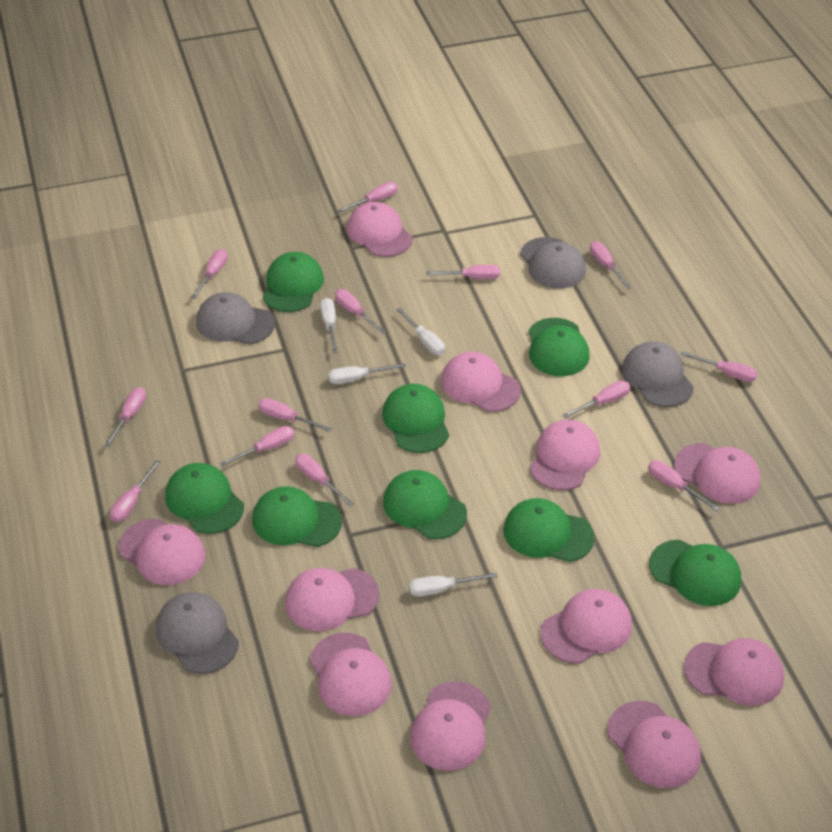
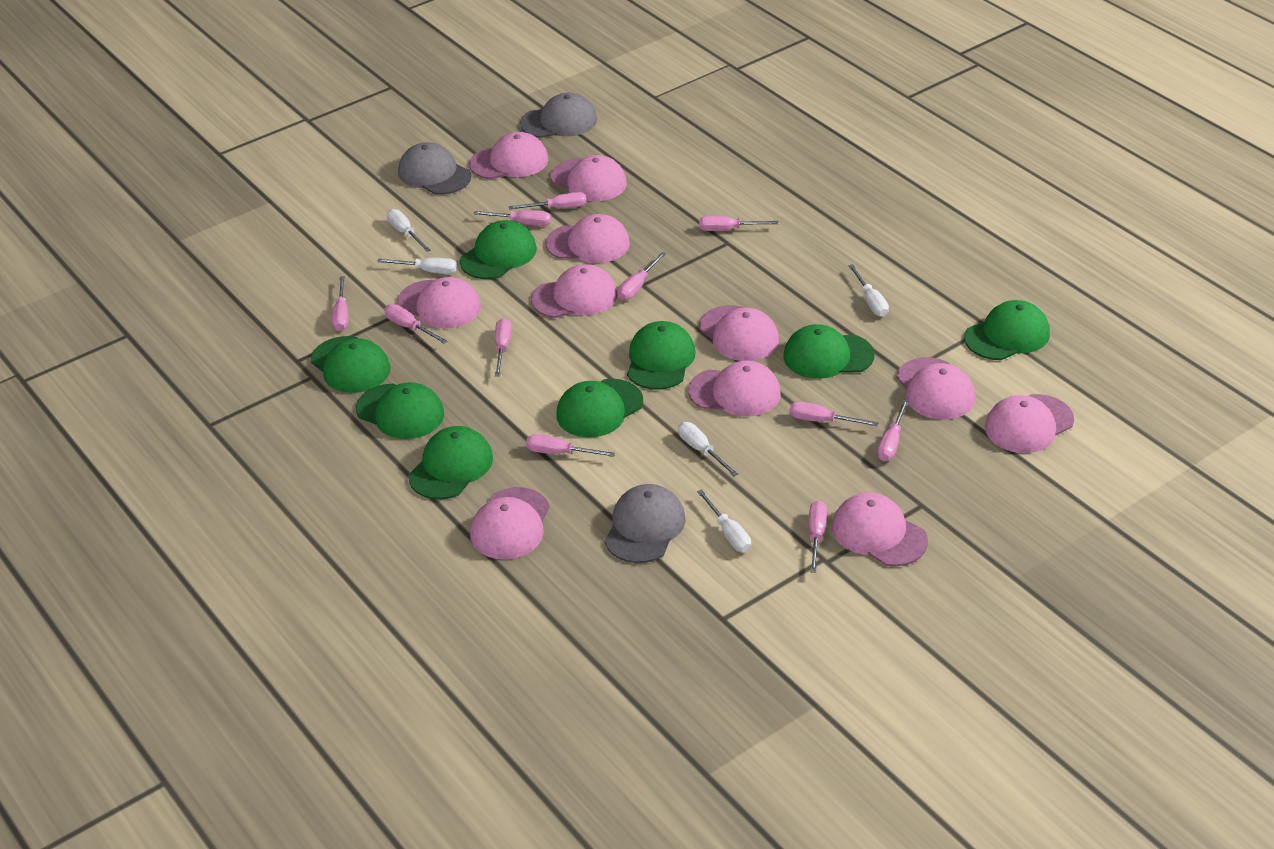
grey cap: 4 -> 3
pink screwdriver: 13 -> 11
white screwdriver: 4 -> 5

